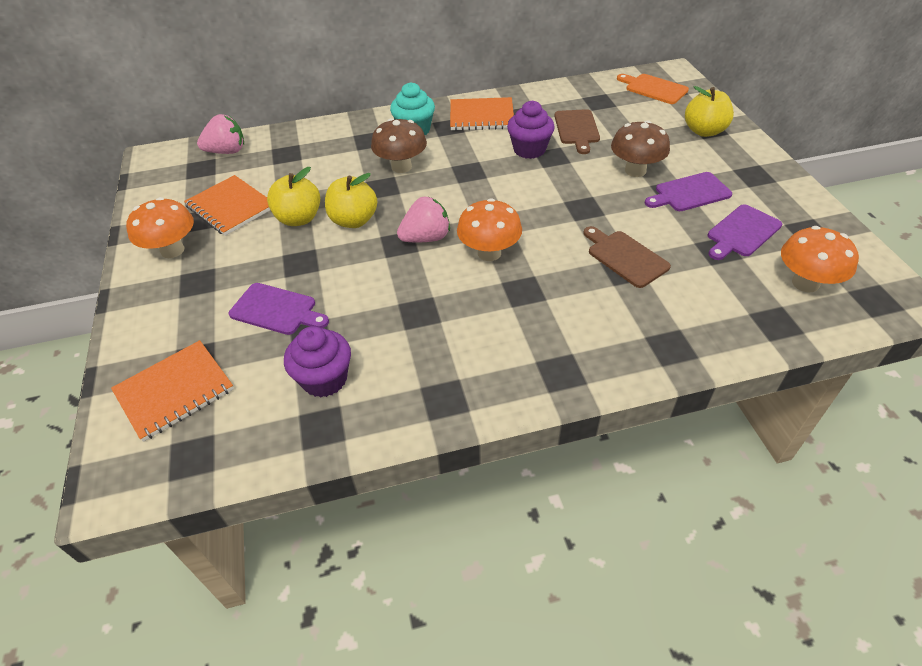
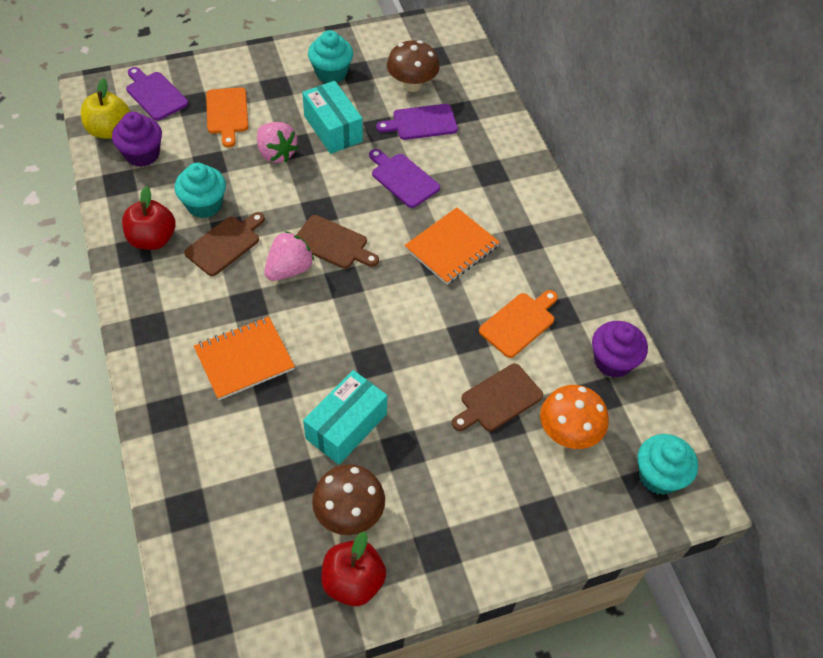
brown cutting board: 2 -> 3
orange cutting board: 1 -> 2
orange mushroom: 3 -> 1
orange notebook: 3 -> 2
red apple: 0 -> 2
turquoise box: 0 -> 2
turquoise cupcake: 1 -> 3
yellow apple: 3 -> 1

